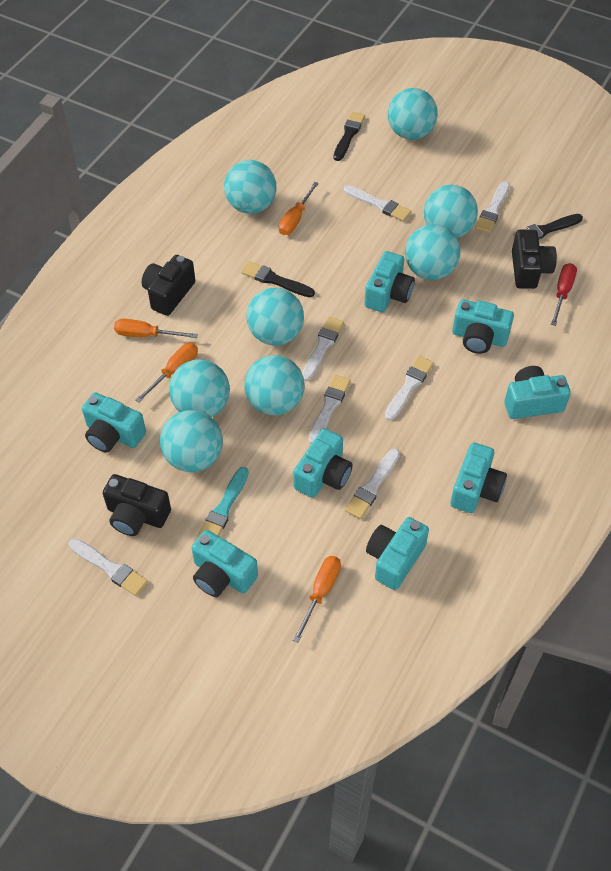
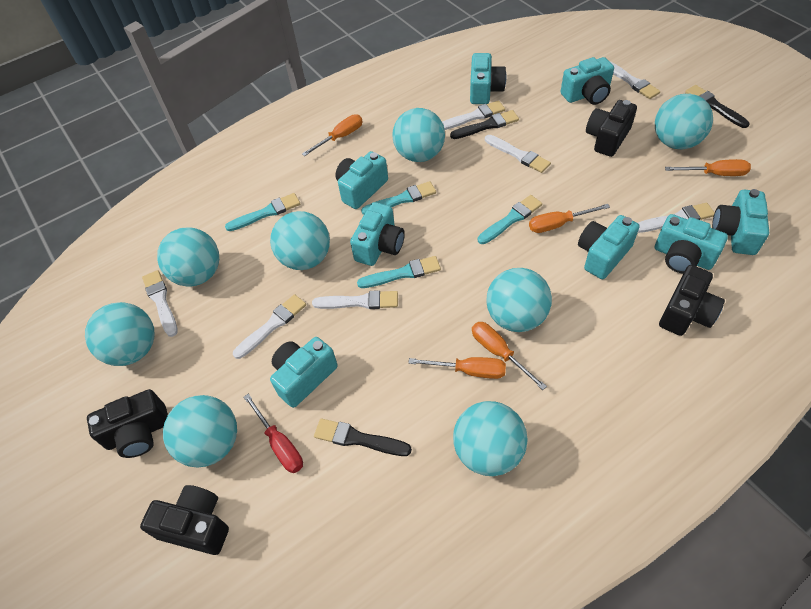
black camera: 3 -> 4
orange screwdriver: 4 -> 5
turquoise brush: 1 -> 4

